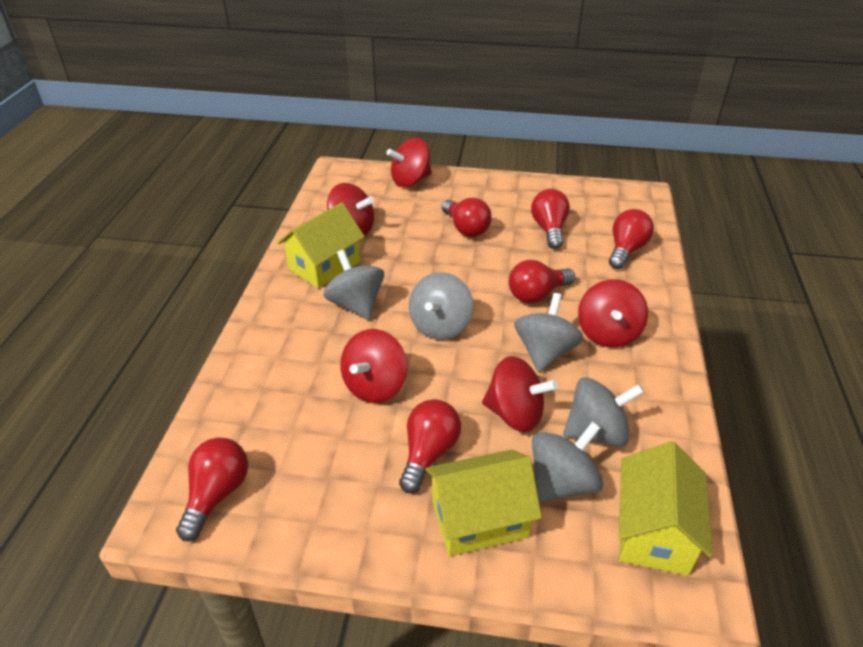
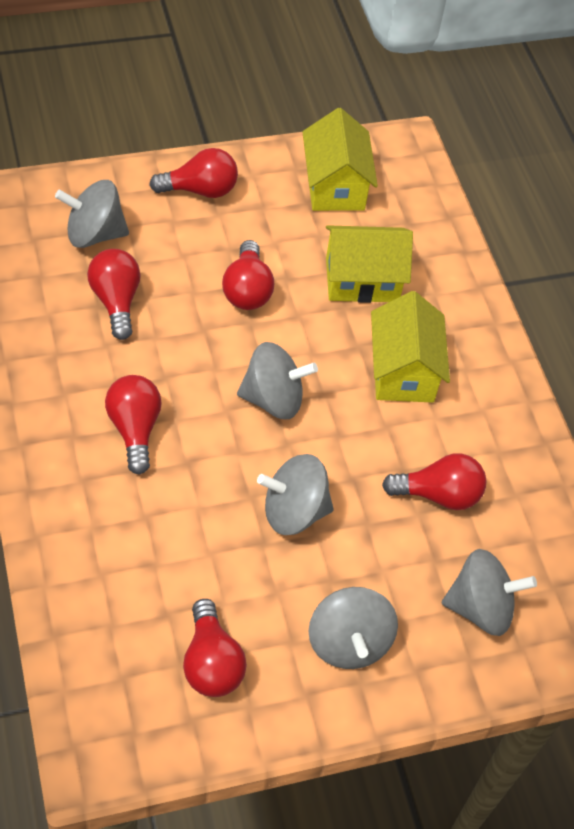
red spinning top: 5 -> 0

